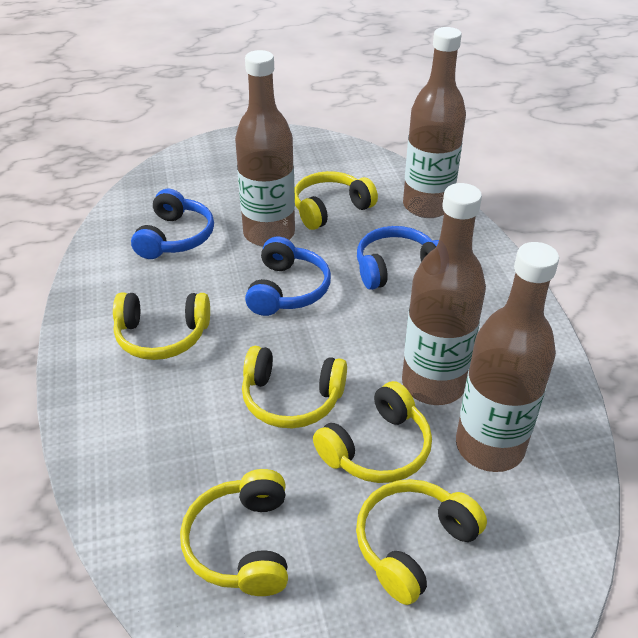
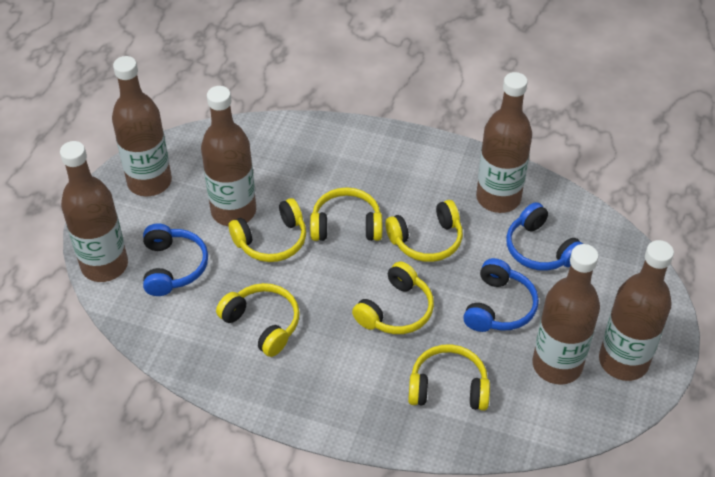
brown bottle: 4 -> 6

